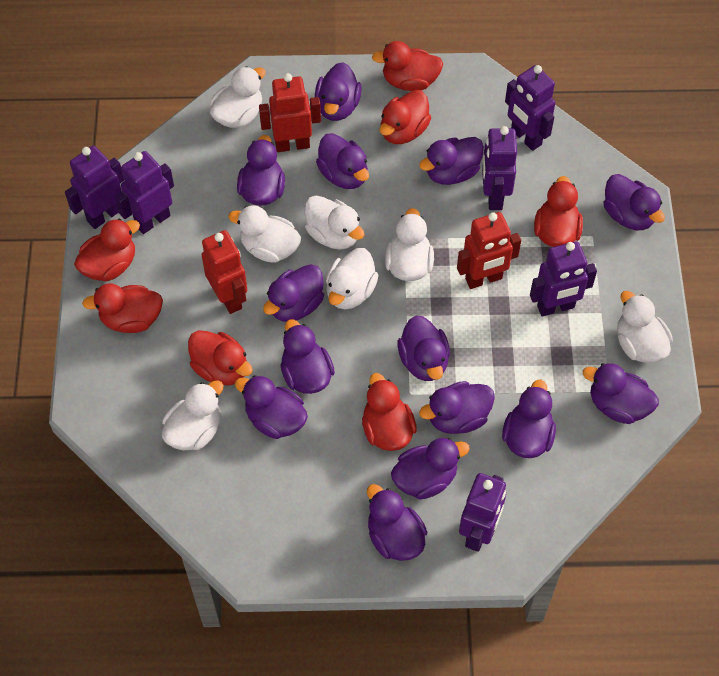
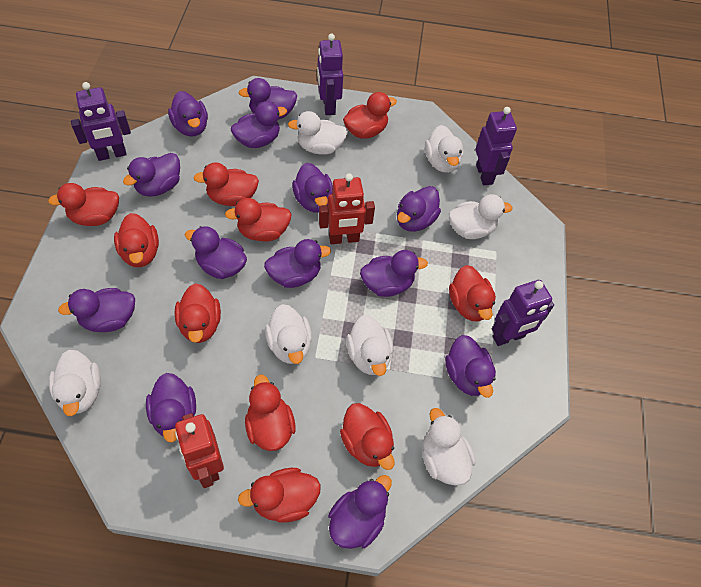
purple duck: 14 -> 13
purple robot: 6 -> 4
red duck: 7 -> 10
red robot: 3 -> 2

